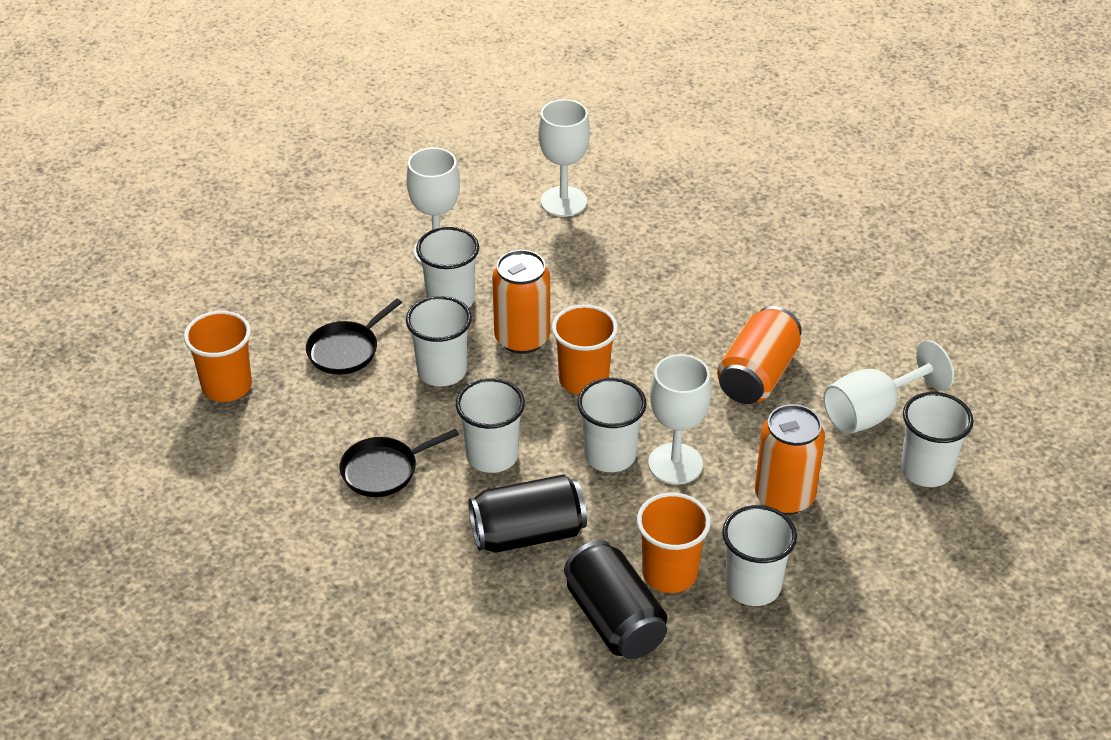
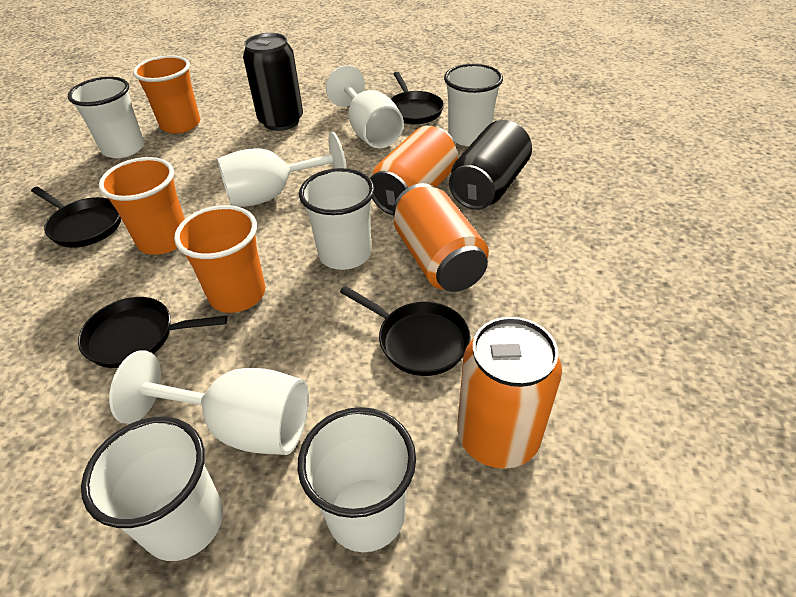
black pan: 2 -> 4
white cup: 6 -> 5
white goblet: 4 -> 3

